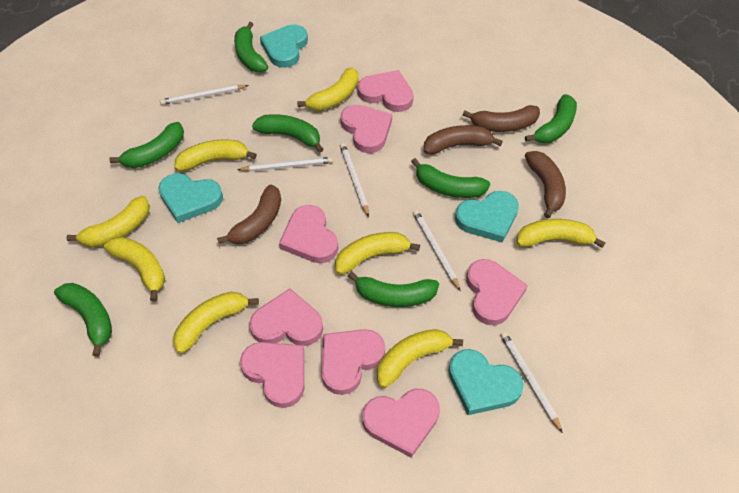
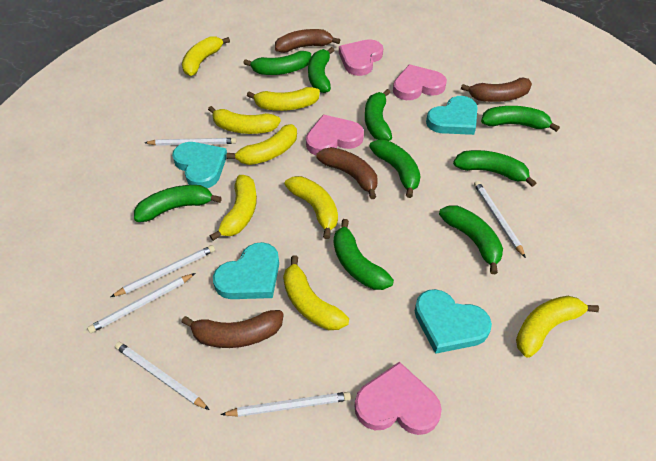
green banana: 7 -> 9
pink heart: 8 -> 4
white pencil: 5 -> 6

